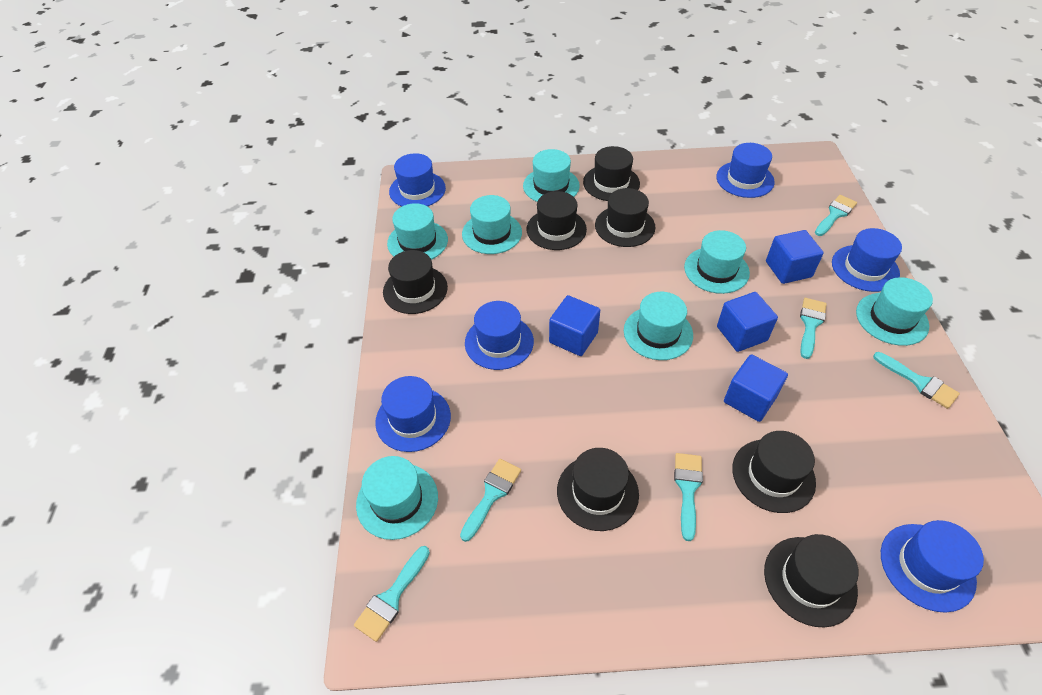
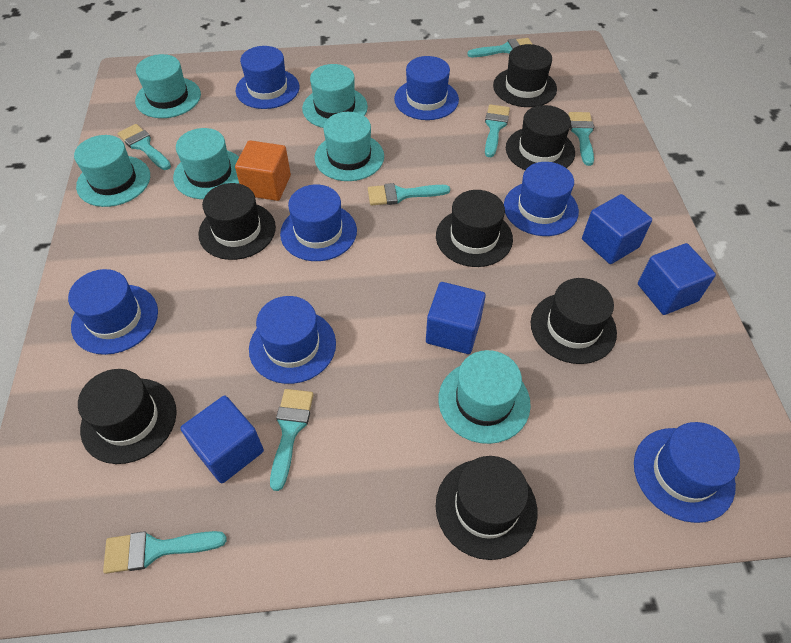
blue hat: 6 -> 7
orange cube: 0 -> 1
turquoise brush: 6 -> 7
turquoise hat: 7 -> 6

